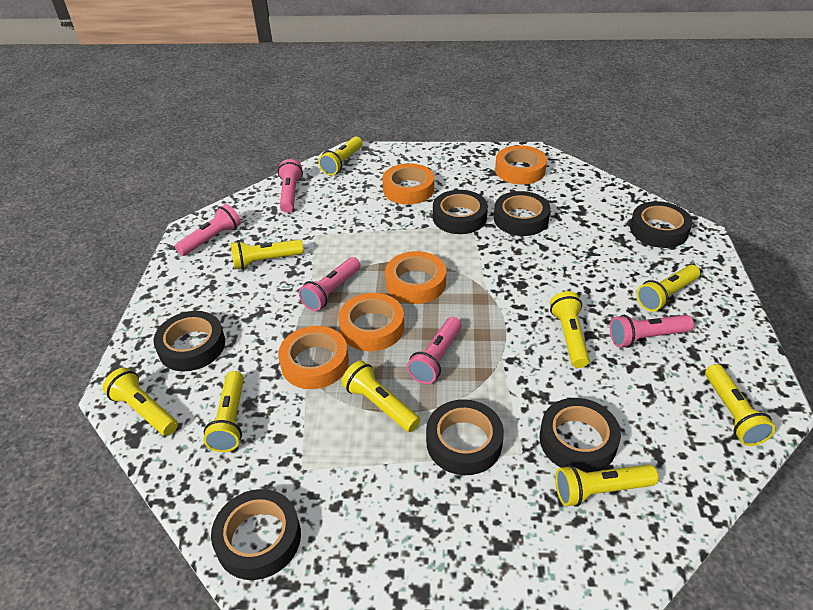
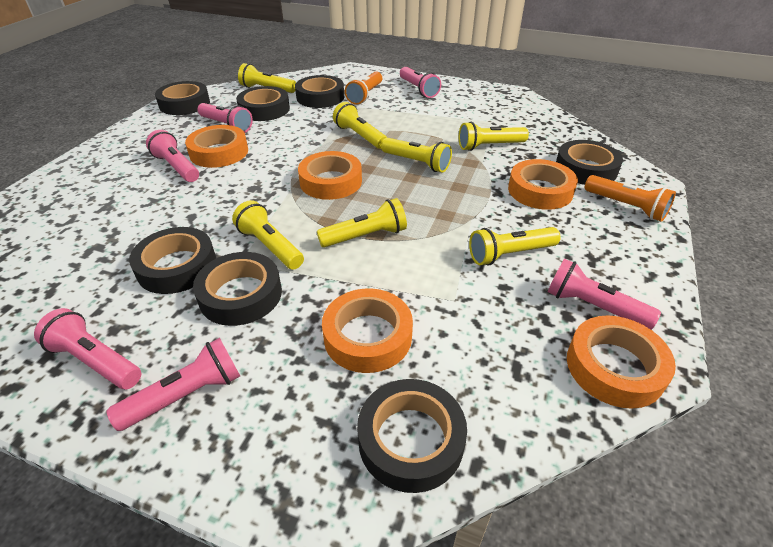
orange flashlight: 0 -> 2
pink flashlight: 5 -> 6
yellow flashlight: 9 -> 7

